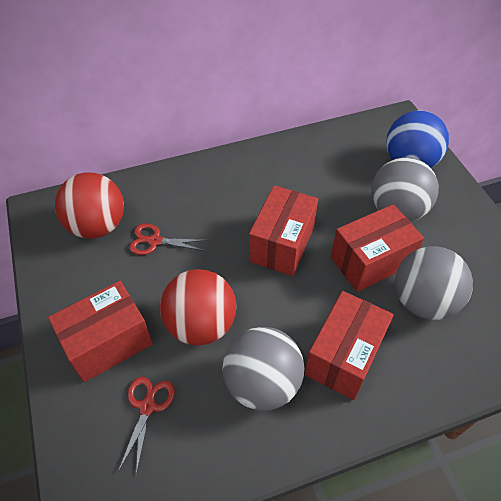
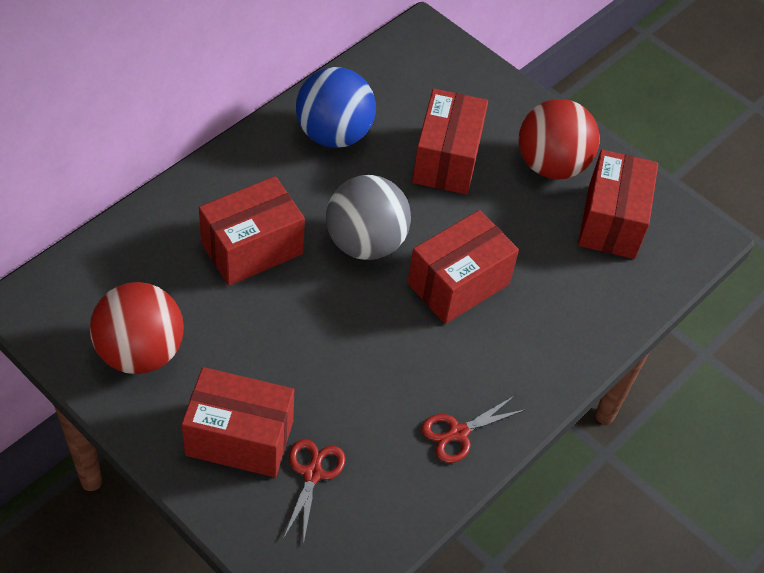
grey ball: 3 -> 1
red box: 4 -> 5

